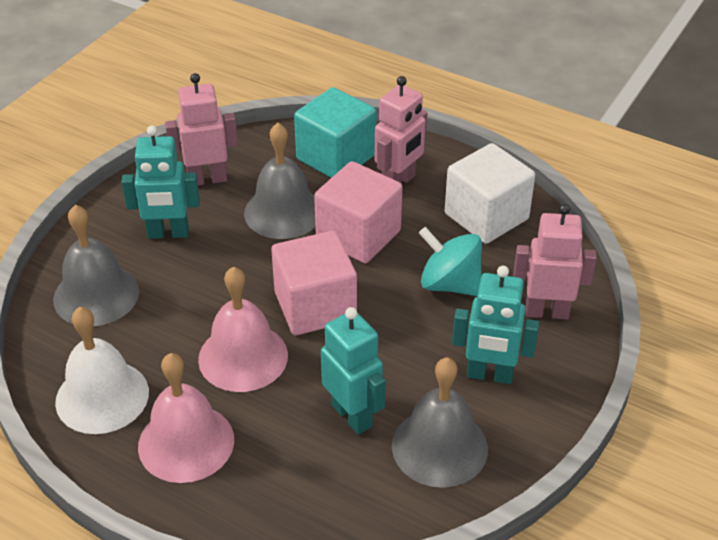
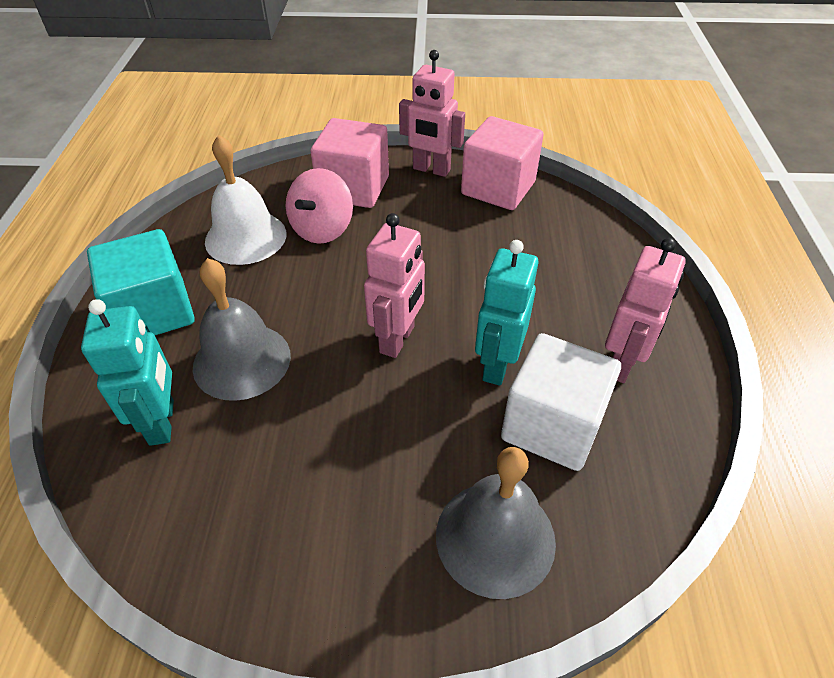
grey bell: 3 -> 2
pink bell: 2 -> 0
pink spinning top: 0 -> 1
turquoise robot: 3 -> 2
turquoise spinning top: 1 -> 0

